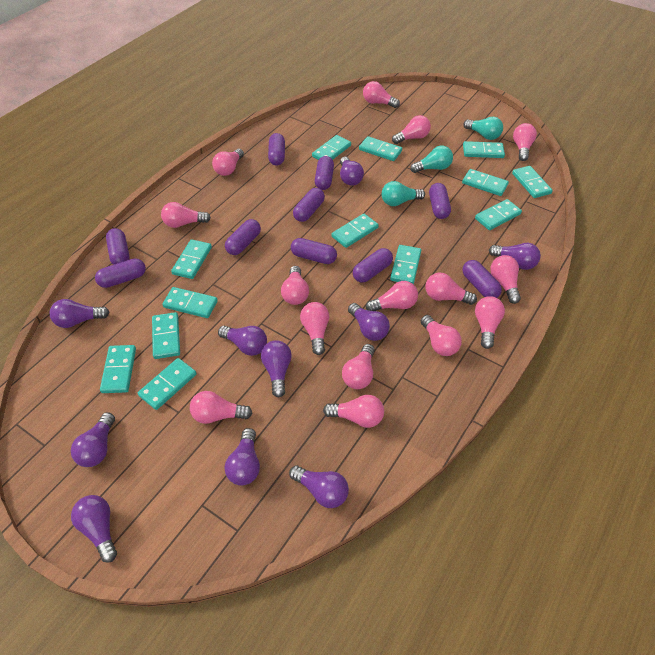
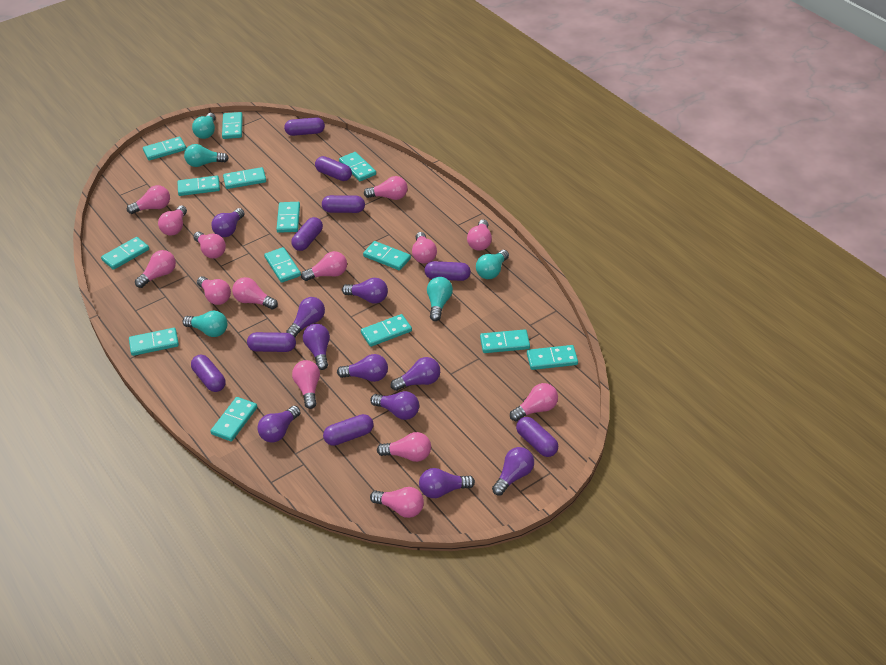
pink light bulb: 15 -> 14
purple capsule: 10 -> 9
turquoise domino: 13 -> 14
turquoise light bulb: 3 -> 5

